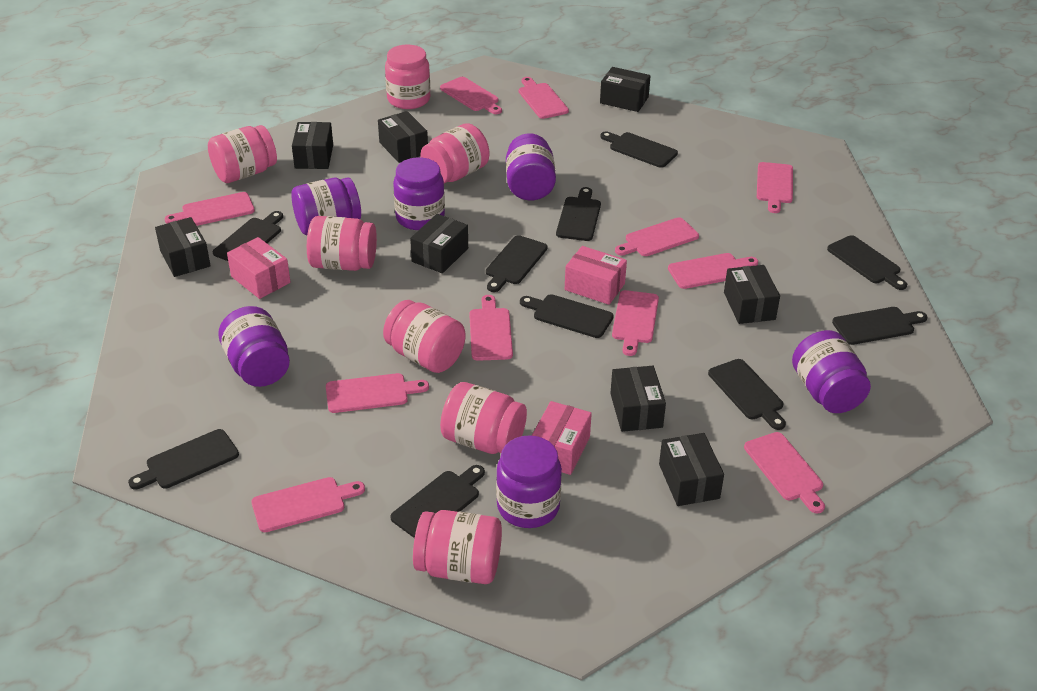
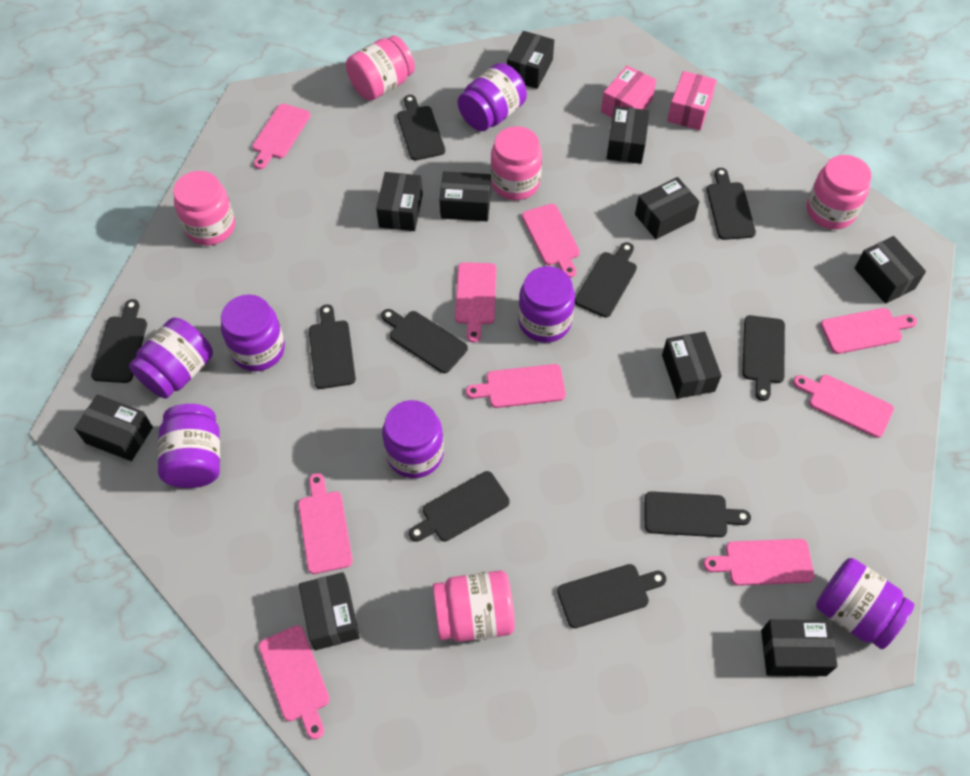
black box: 8 -> 10
pink box: 3 -> 2
pink cutting board: 11 -> 9
pink jar: 7 -> 5
purple jar: 6 -> 7

